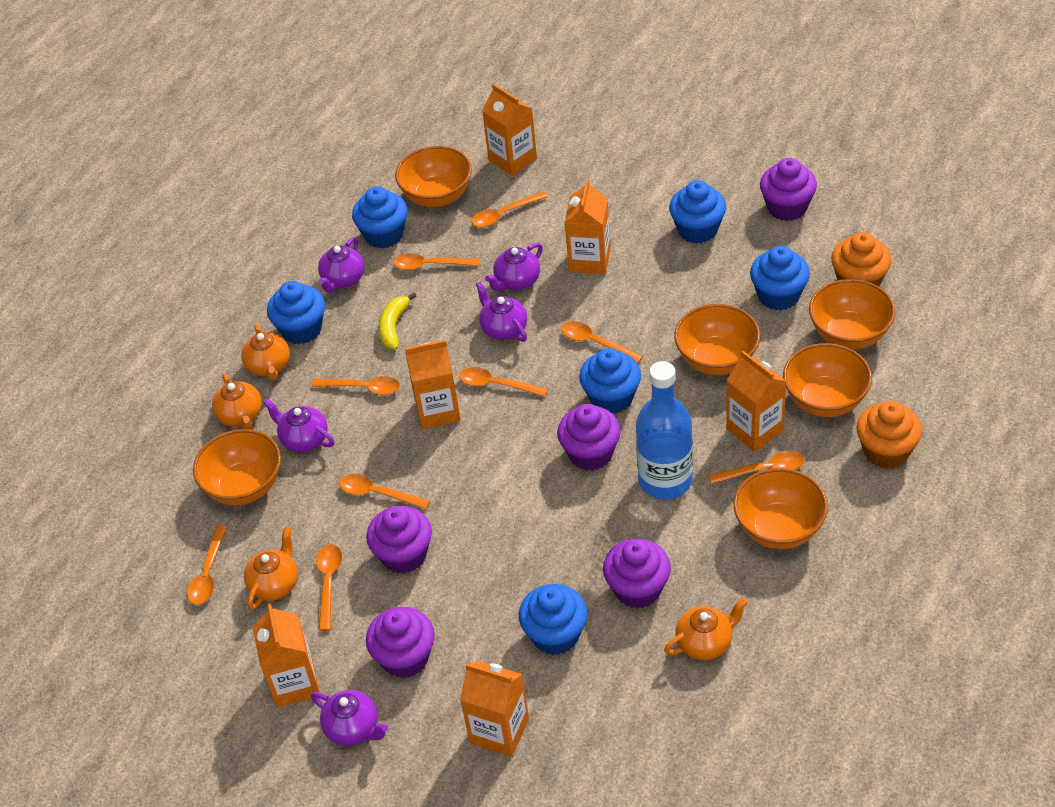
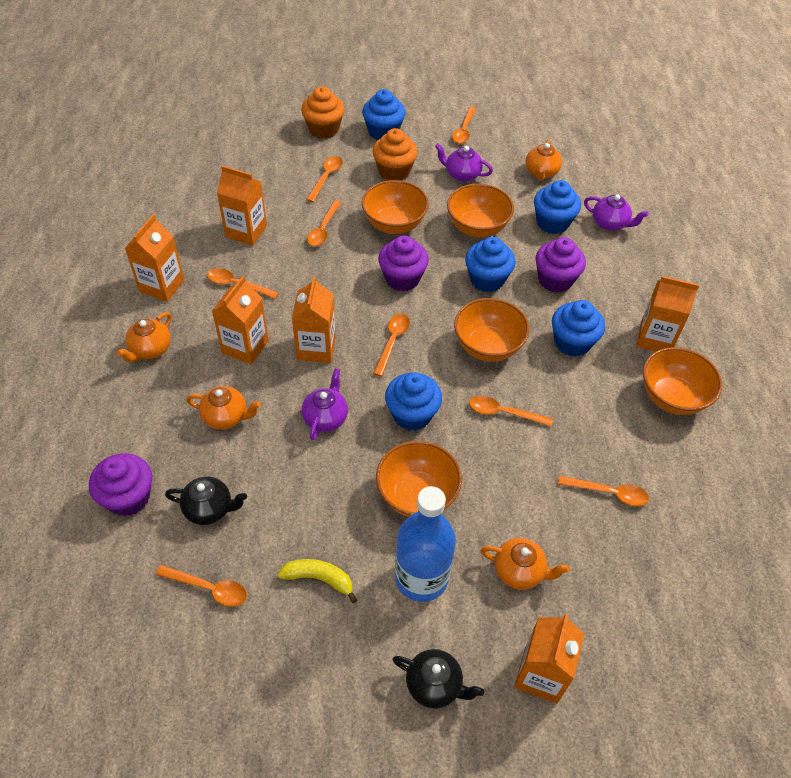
black teapot: 0 -> 2
blue cupcake: 6 -> 5
orange bowl: 6 -> 5
orange spoon: 9 -> 8
purple cupcake: 5 -> 3
purple teapot: 5 -> 3

